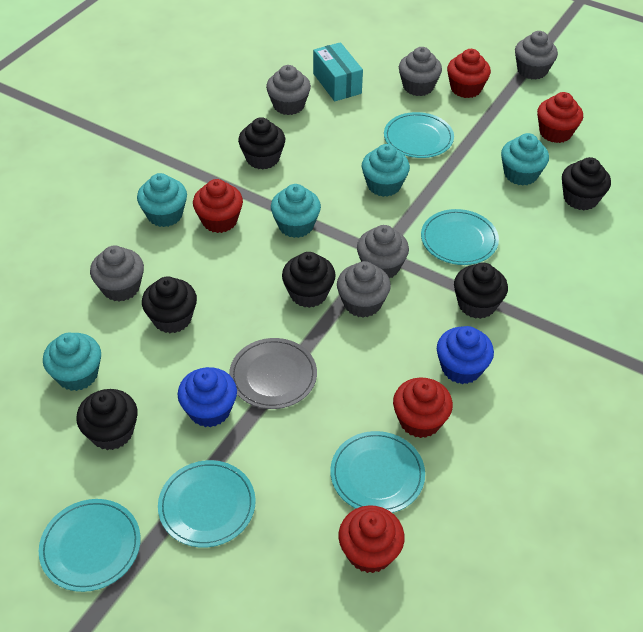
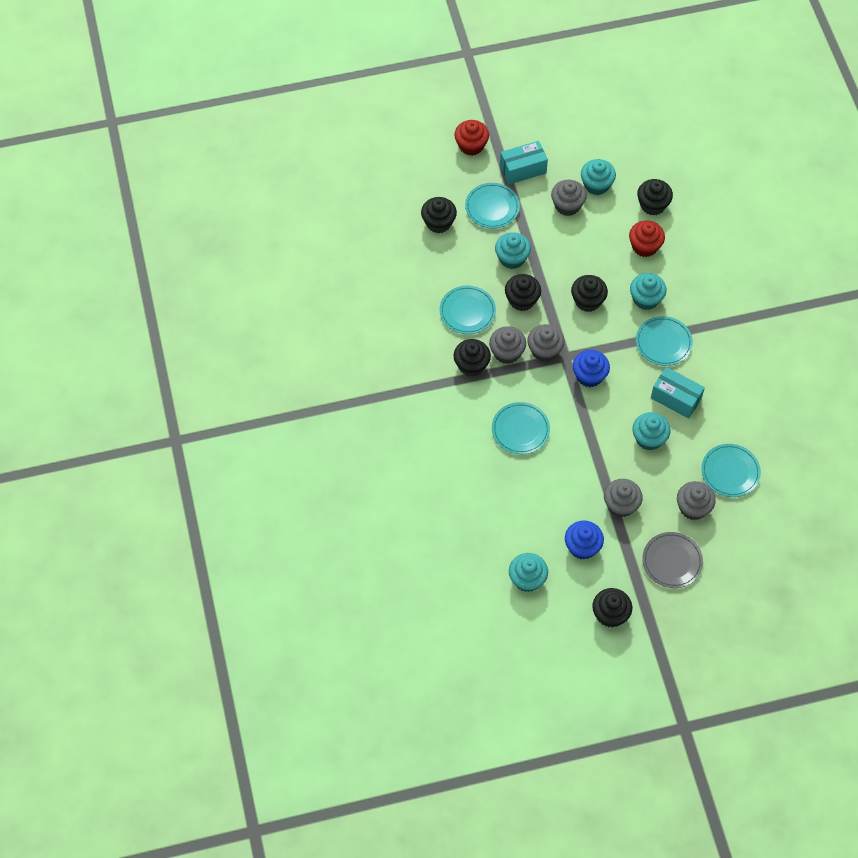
grey cupcake: 6 -> 5
red cupcake: 5 -> 2
turquoise box: 1 -> 2

